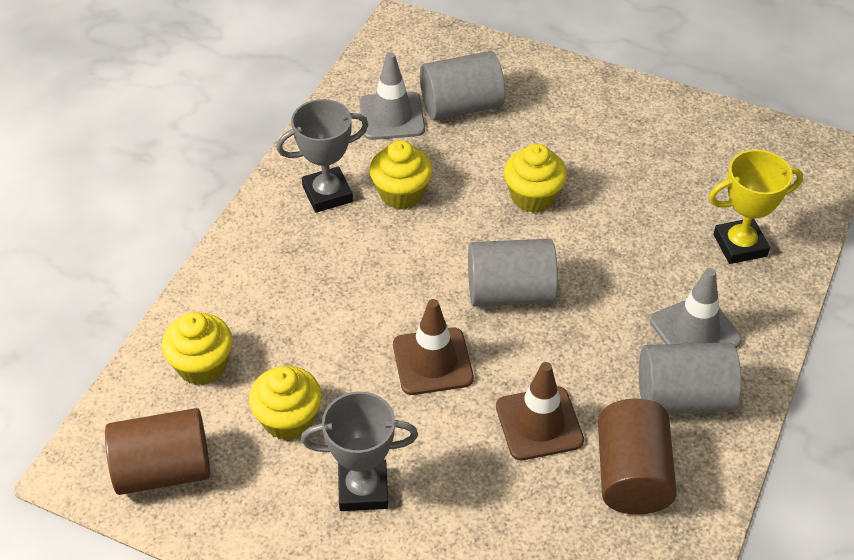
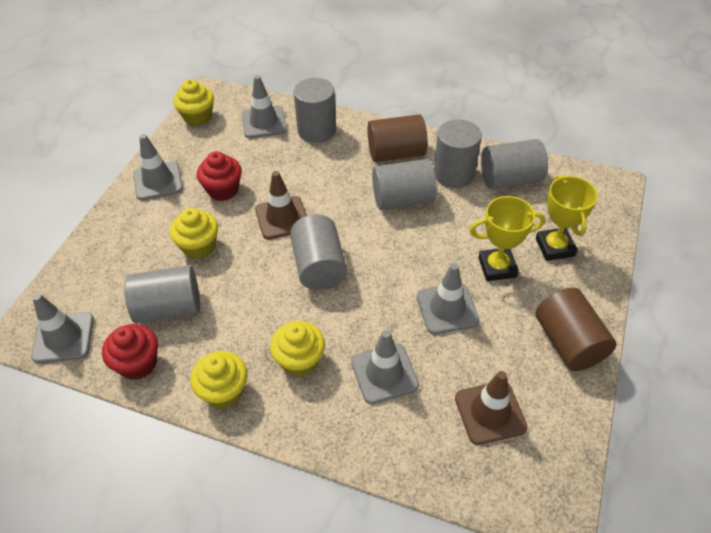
grey cylinder: 3 -> 6
grey traffic cone: 2 -> 5
grey trophy: 2 -> 0
red cupcake: 0 -> 2
yellow trophy: 1 -> 2

